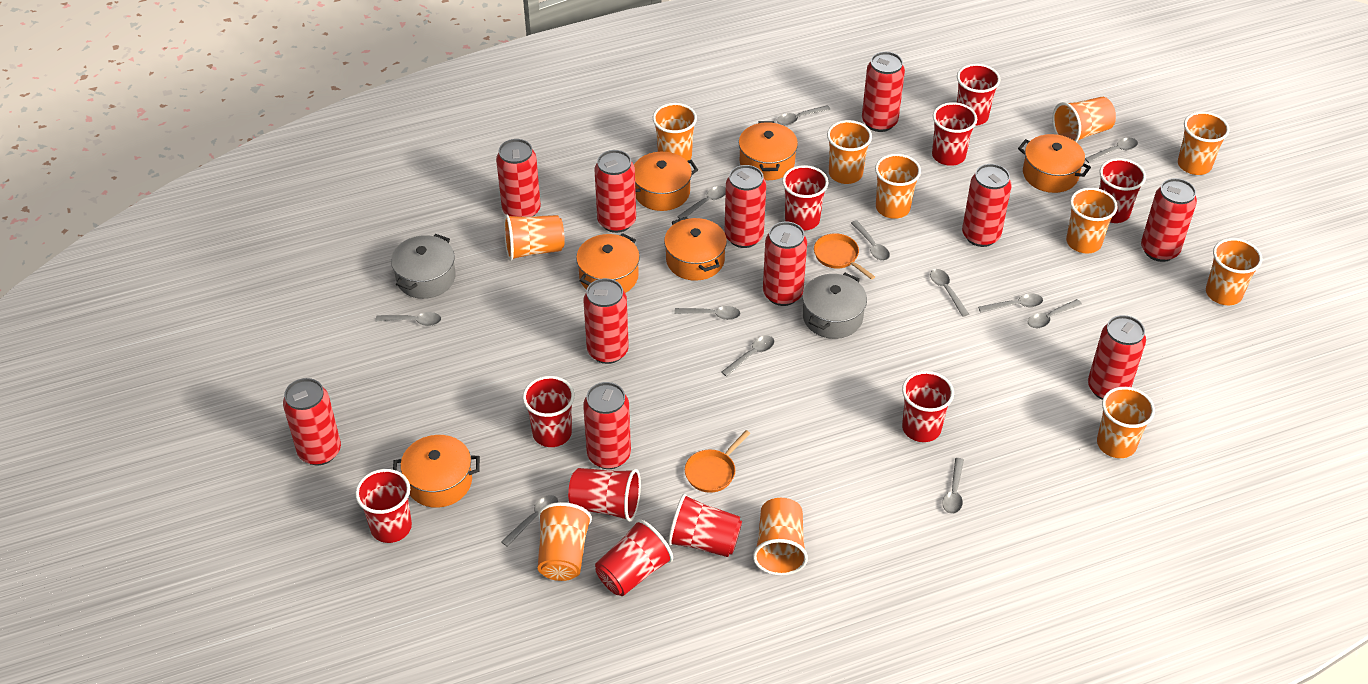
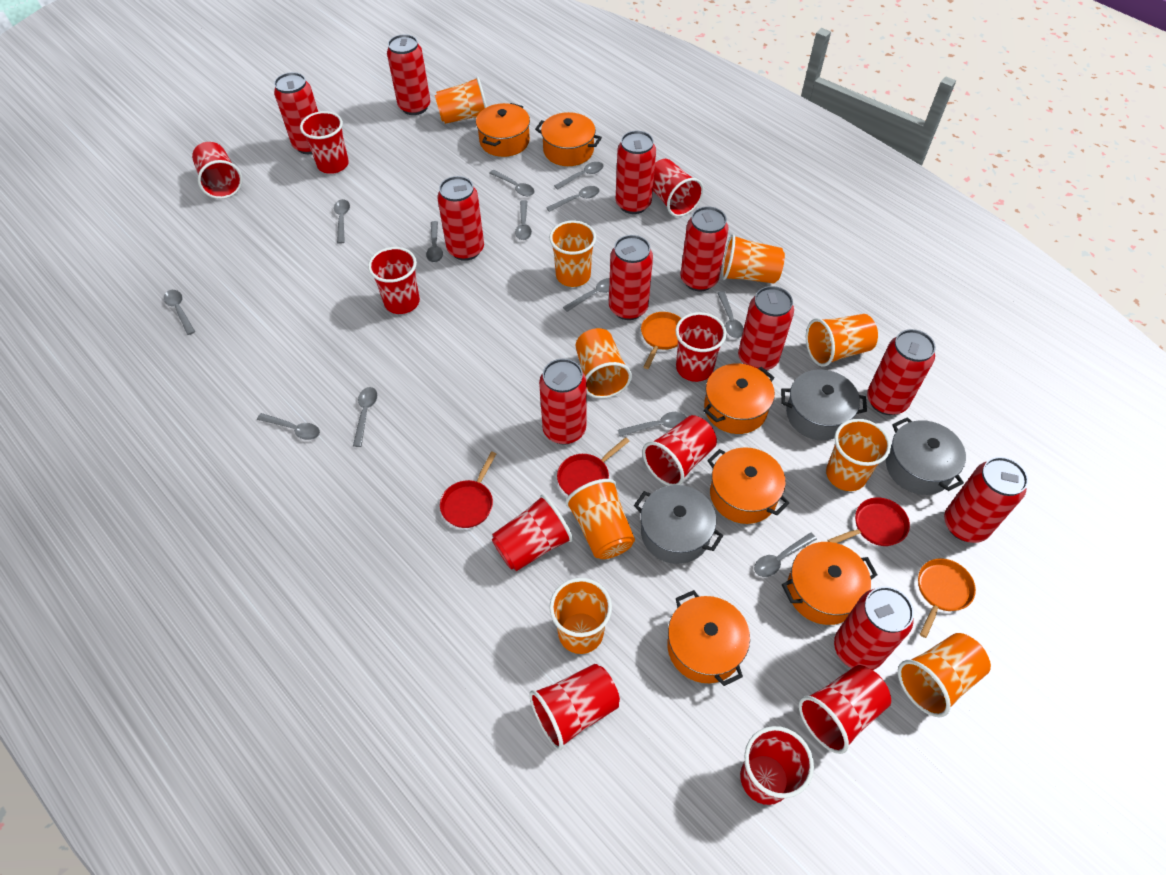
grey pot: 2 -> 3
grey spoon: 12 -> 13
orange cup: 11 -> 9
red pan: 0 -> 3

